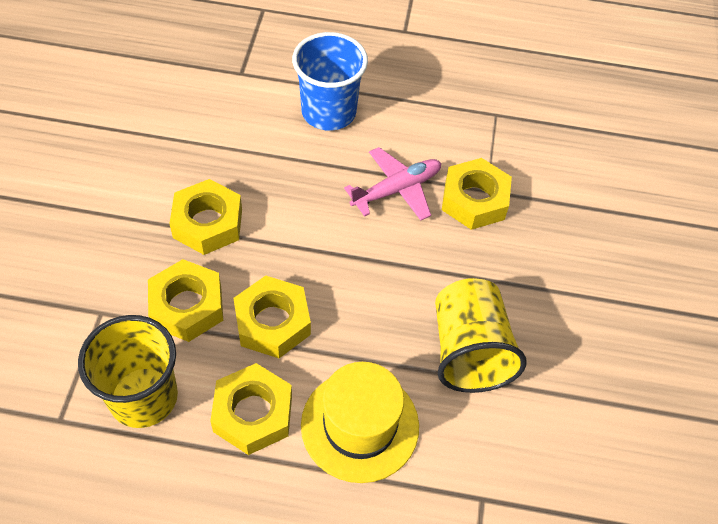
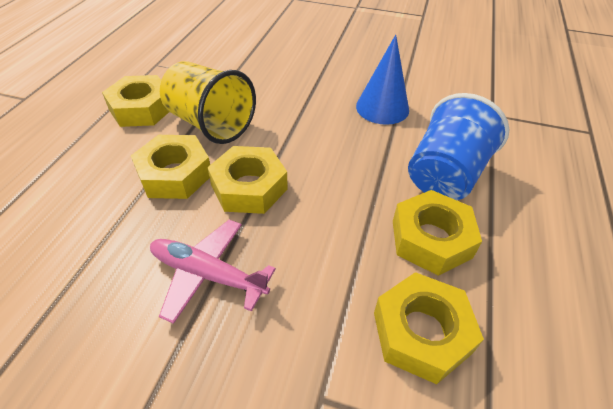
blue cone: 0 -> 1
yellow cup: 2 -> 1
yellow hat: 1 -> 0

